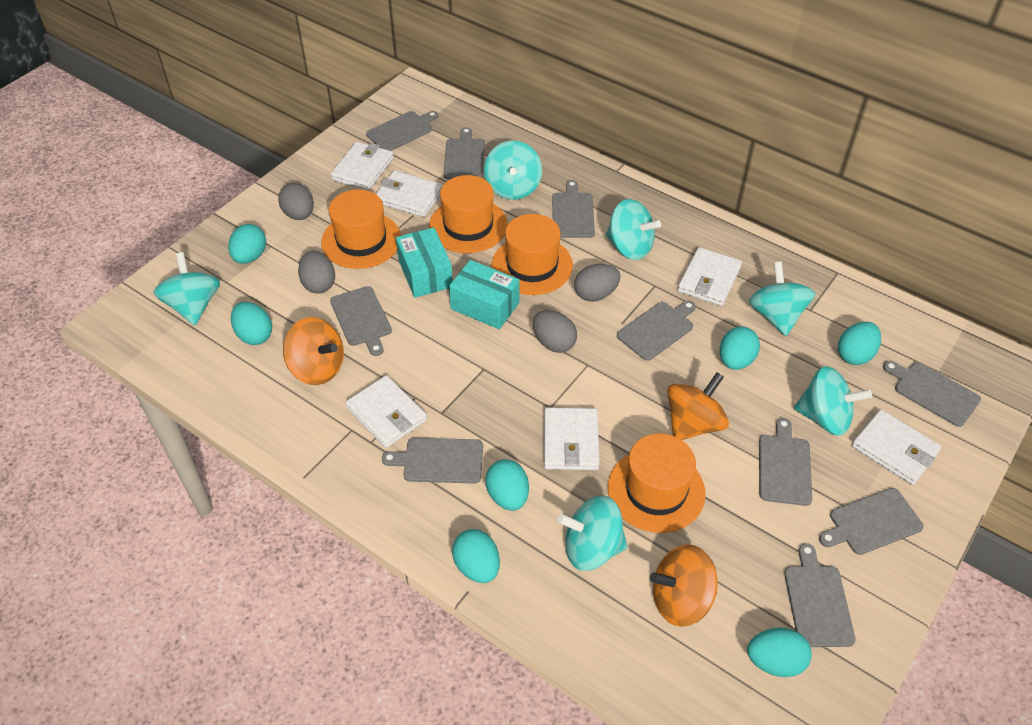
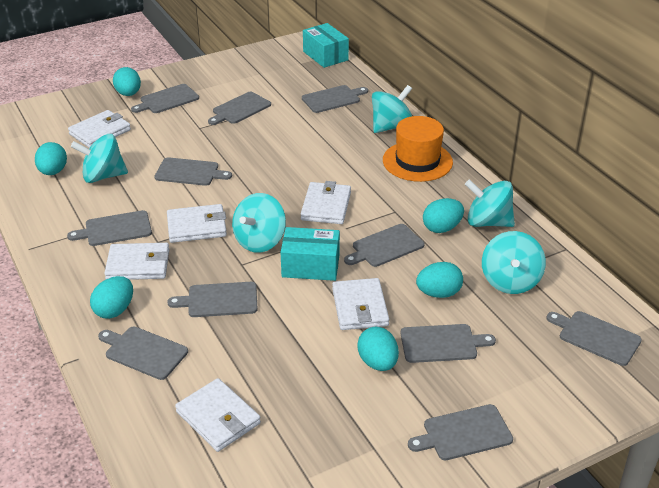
grey cutting board: 10 -> 11
grey egg: 4 -> 0
orange hat: 4 -> 1
orange spinning top: 3 -> 0
turquoise egg: 7 -> 6
turquoise spinning top: 6 -> 5

